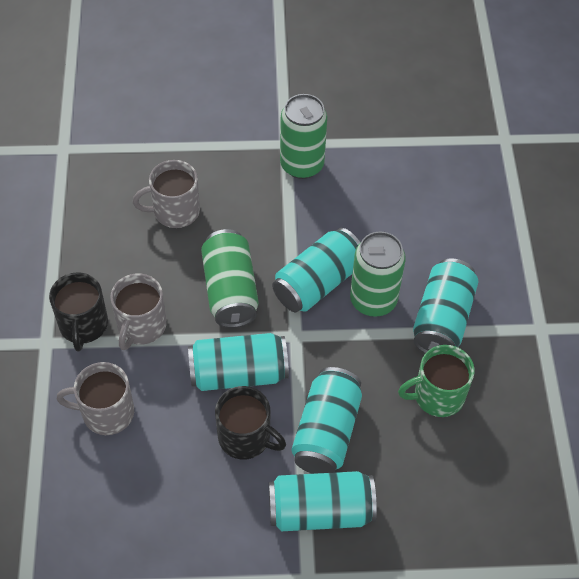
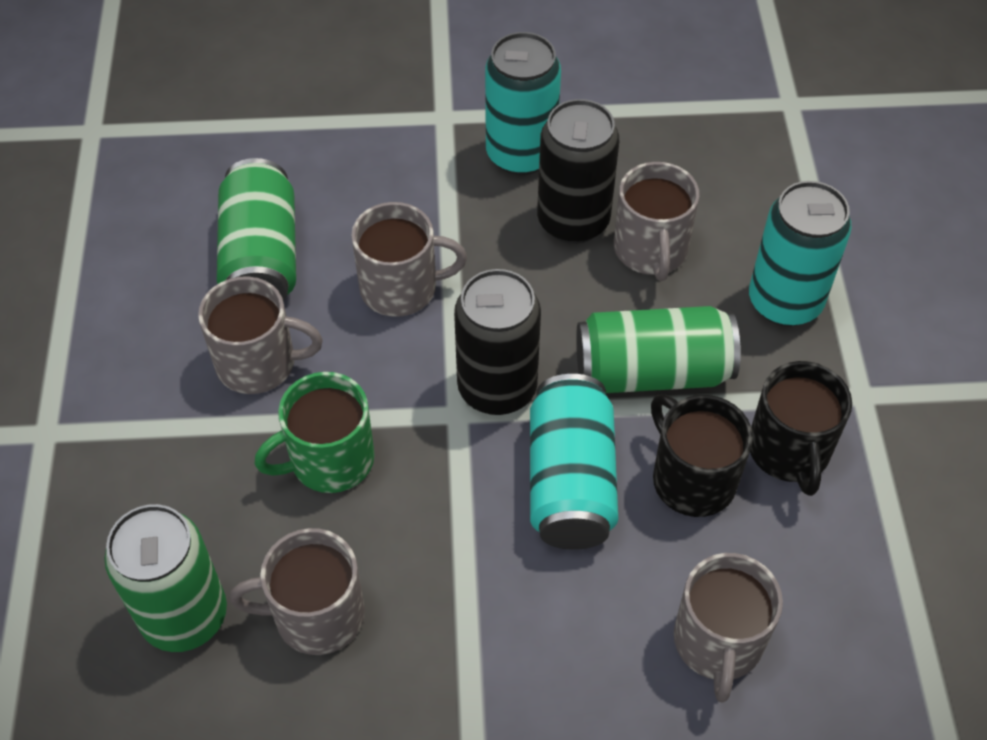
black can: 0 -> 2
grey mug: 3 -> 5
turquoise can: 5 -> 3

